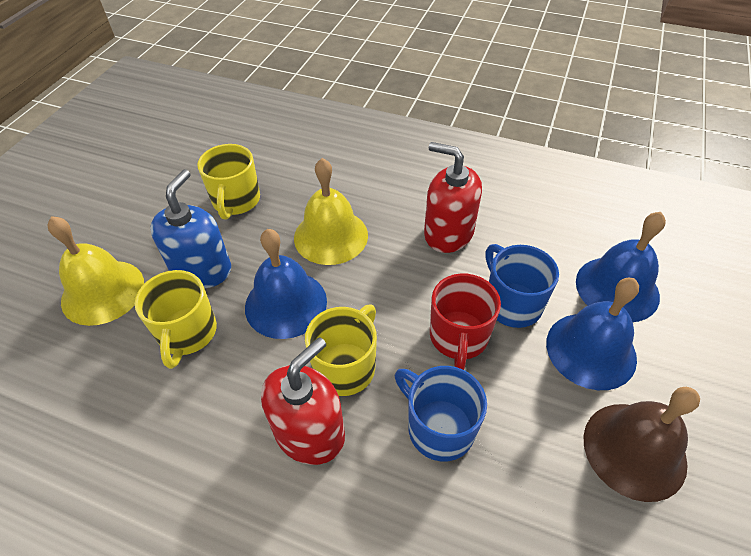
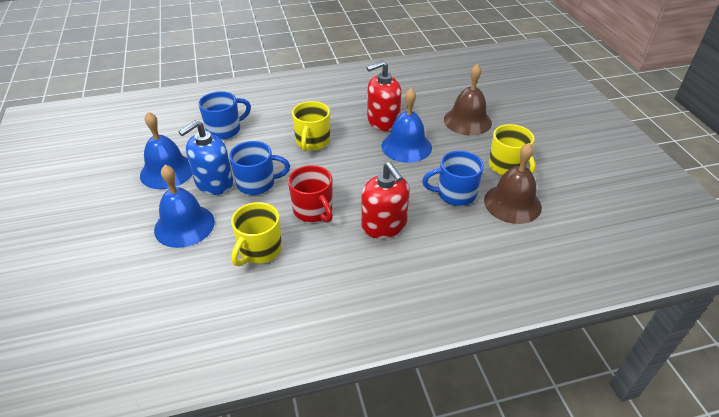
blue mug: 2 -> 3
brown bell: 1 -> 2
yellow bell: 2 -> 0

